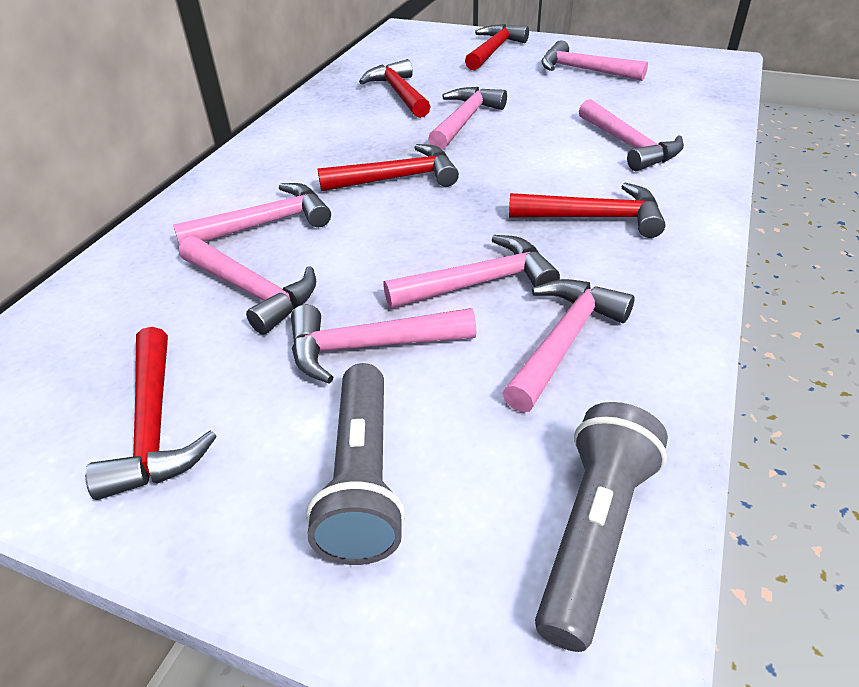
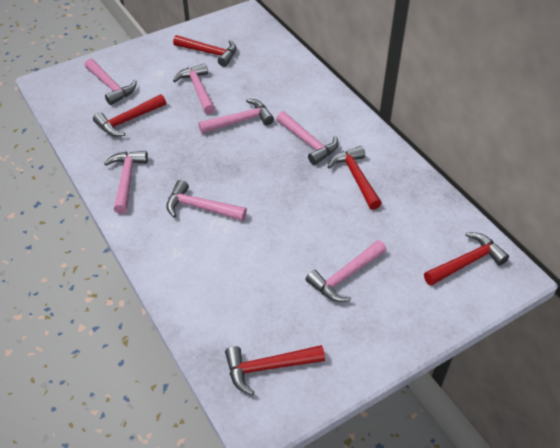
grey flashlight: 2 -> 0
pink hammer: 8 -> 7

